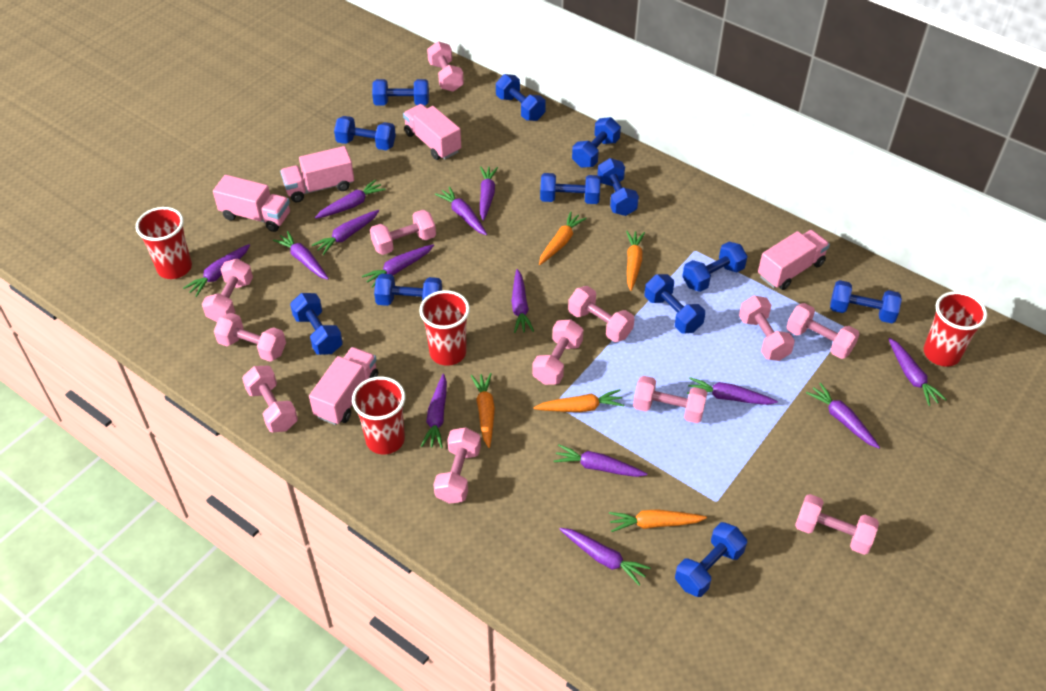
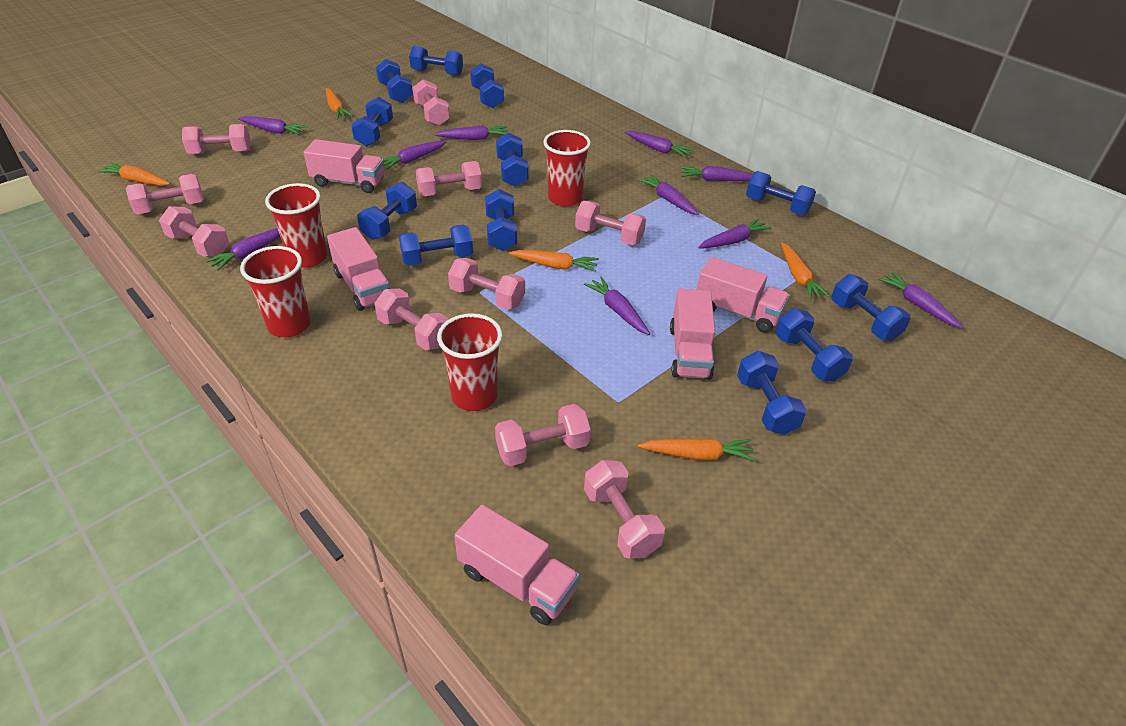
pink dumbbell: 12 -> 10
purple carrot: 14 -> 10

